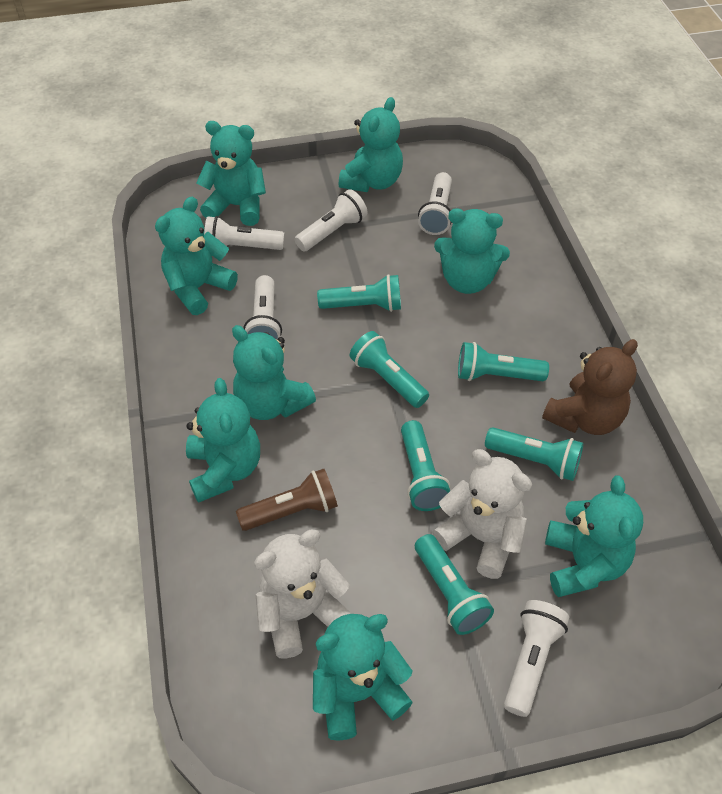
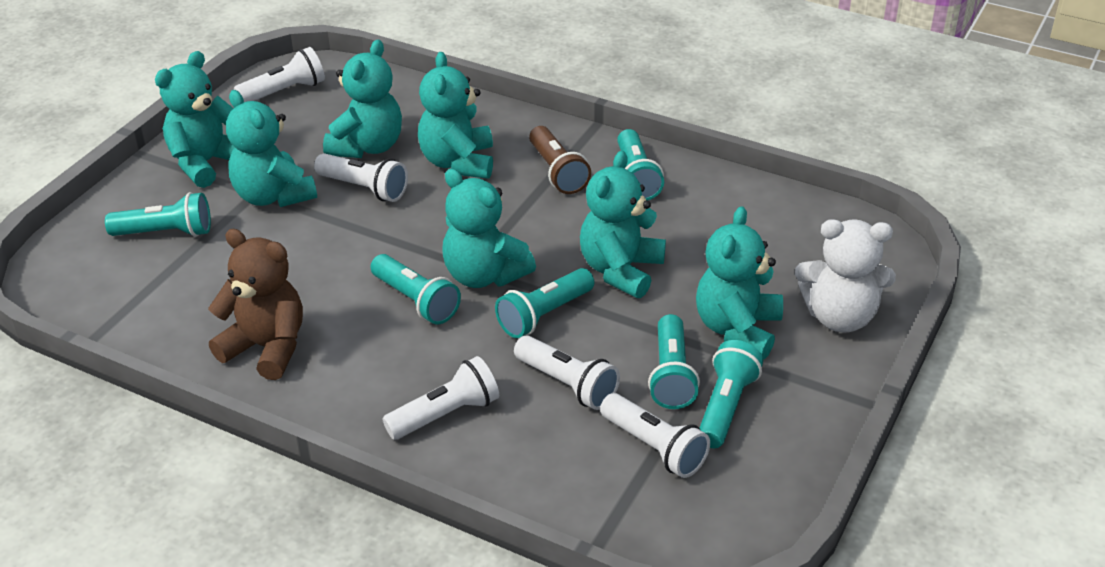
turquoise teddy bear: 8 -> 7
white teddy bear: 2 -> 1

